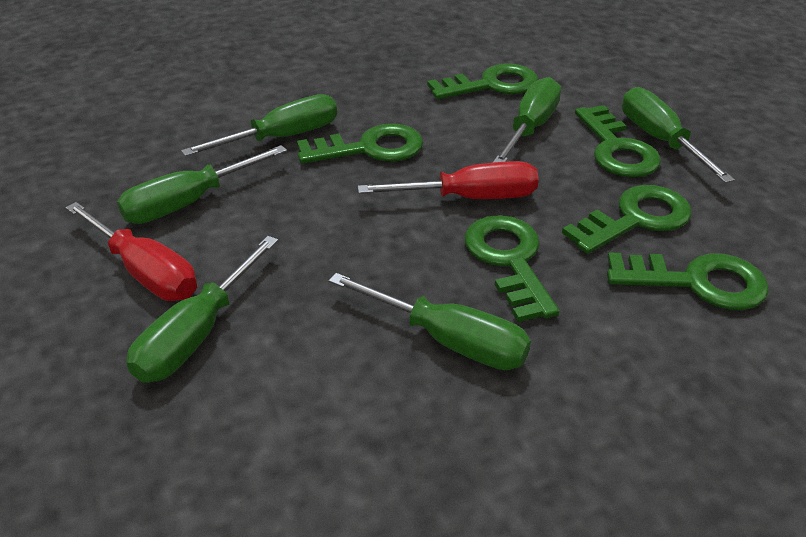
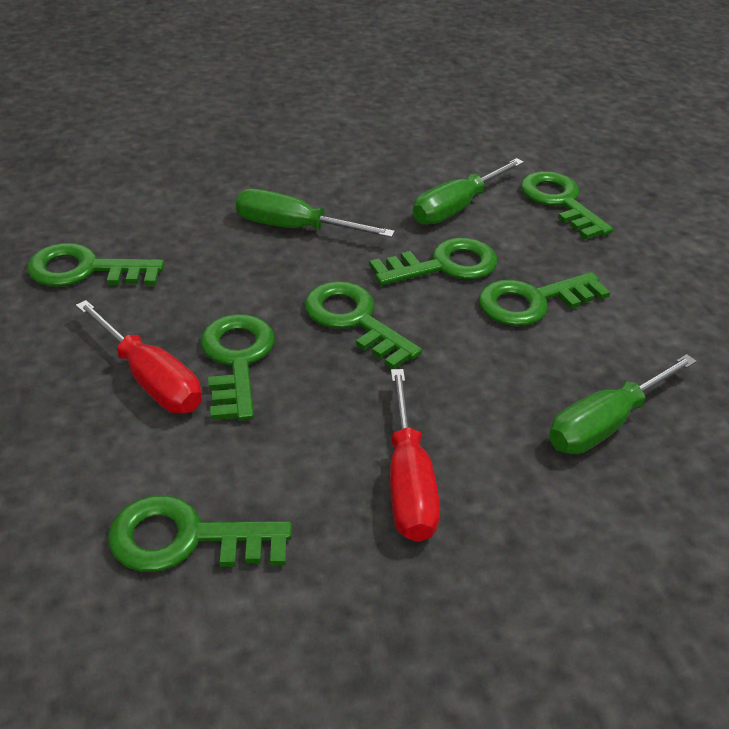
green key: 6 -> 7
green screwdriver: 6 -> 3

